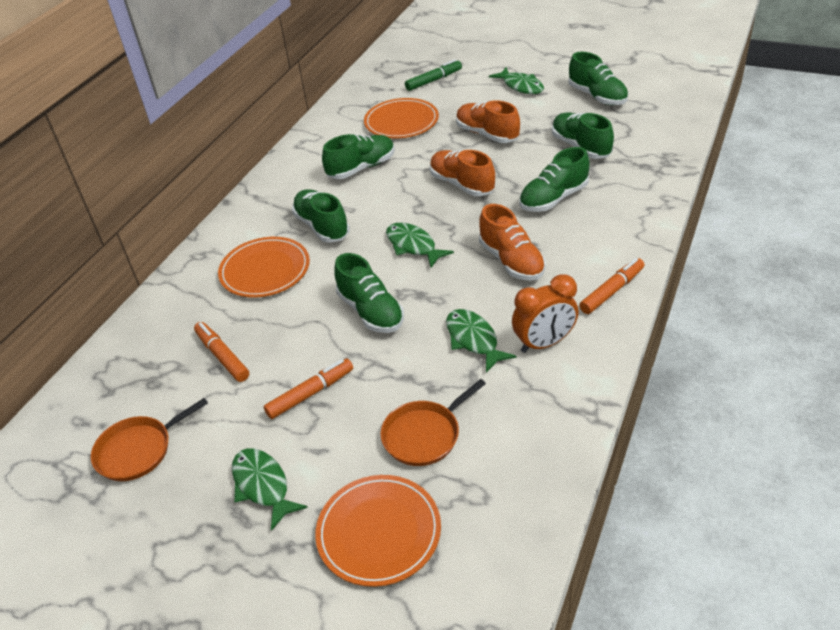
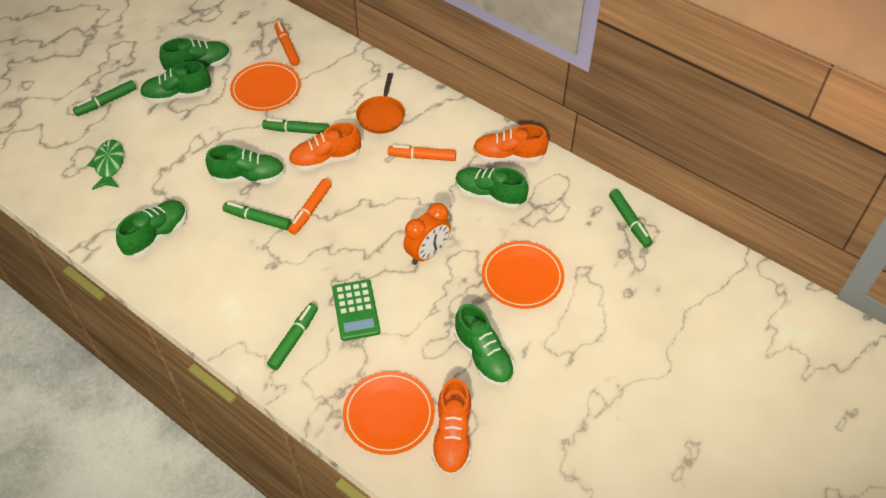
green calculator: 0 -> 1
green fish: 4 -> 1
green marker: 1 -> 5
orange pan: 2 -> 1

